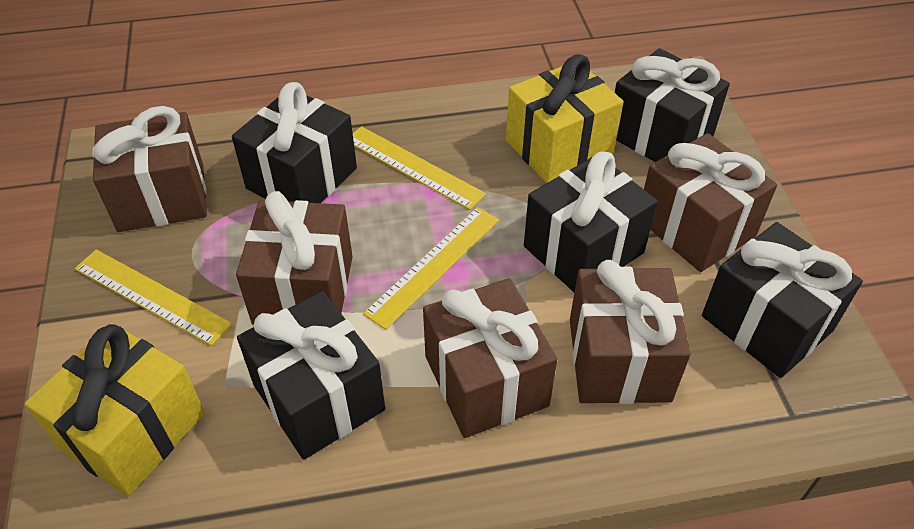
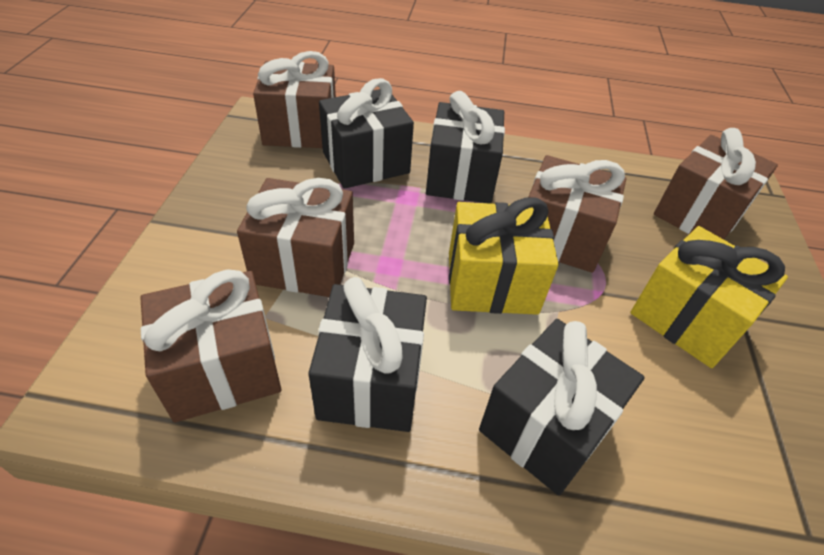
black gift: 5 -> 4
yellow ruler: 3 -> 0

